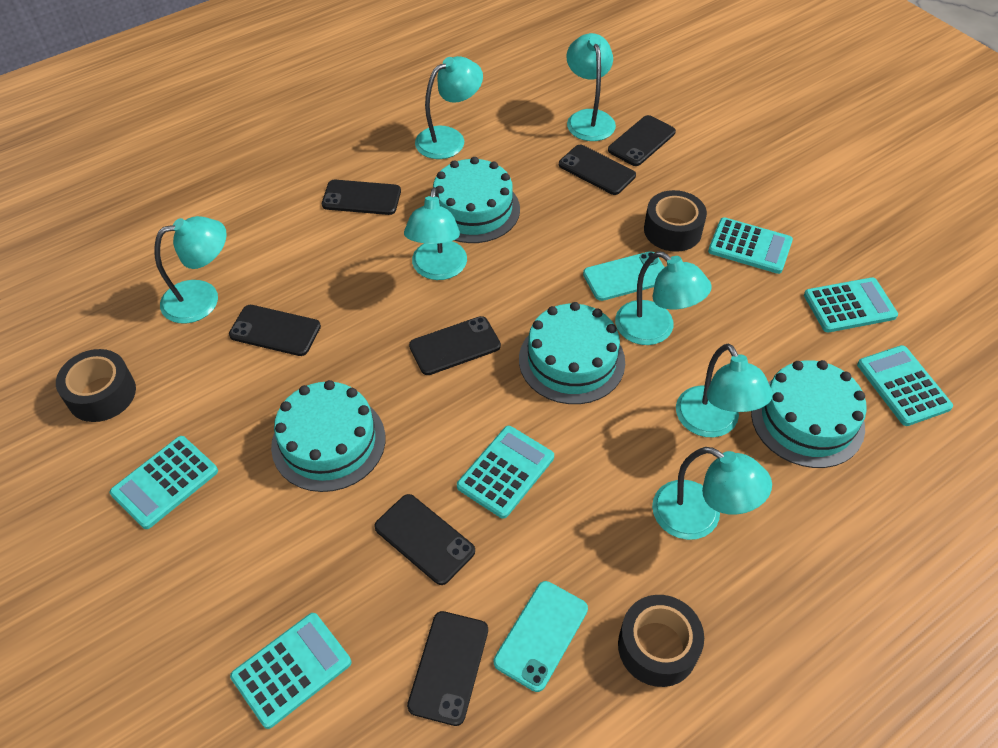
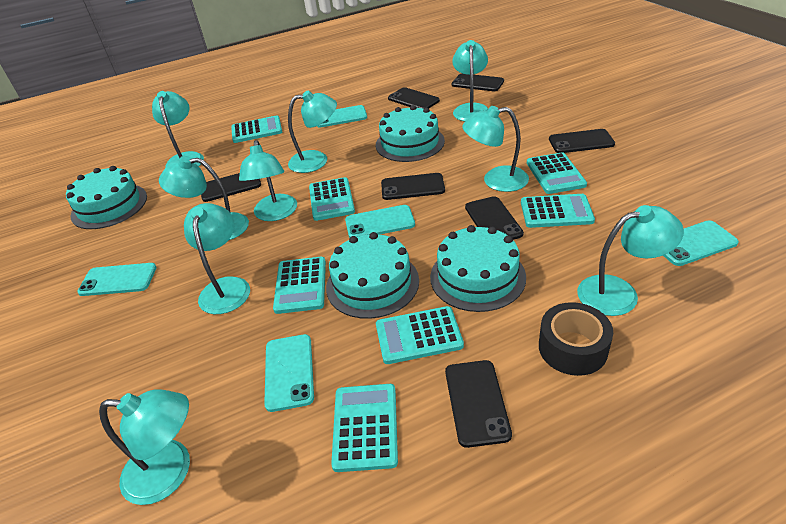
black tape: 3 -> 1
turquoise calculator: 6 -> 7
turquoise lamp: 7 -> 9
turquoise phone: 2 -> 5

